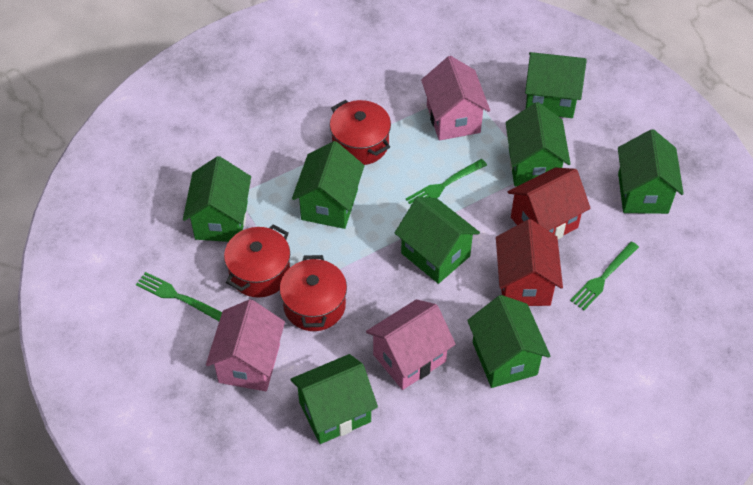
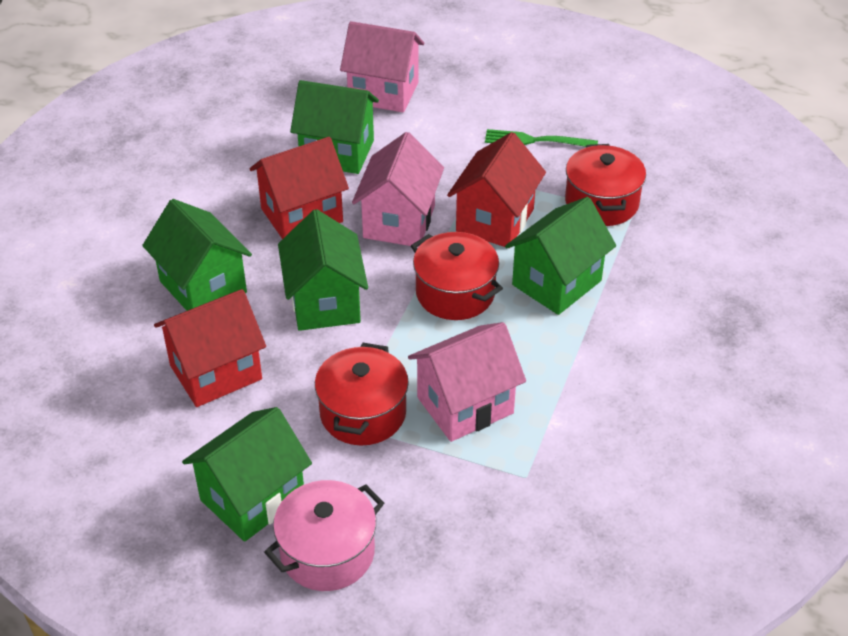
green fork: 3 -> 1
green house: 8 -> 5
pink pot: 0 -> 1
red house: 2 -> 3

